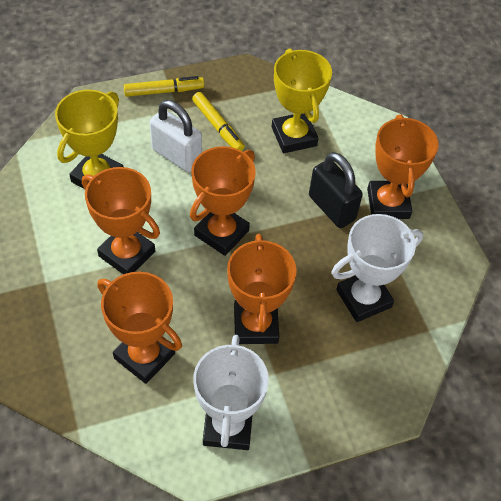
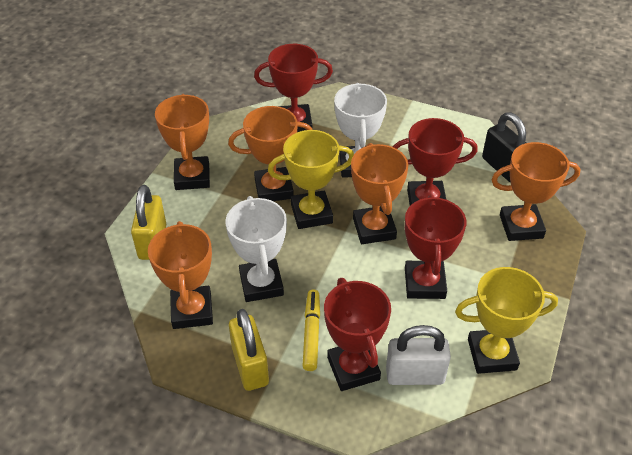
red trophy: 0 -> 4
yellow marker: 2 -> 1
yellow padlock: 0 -> 2

